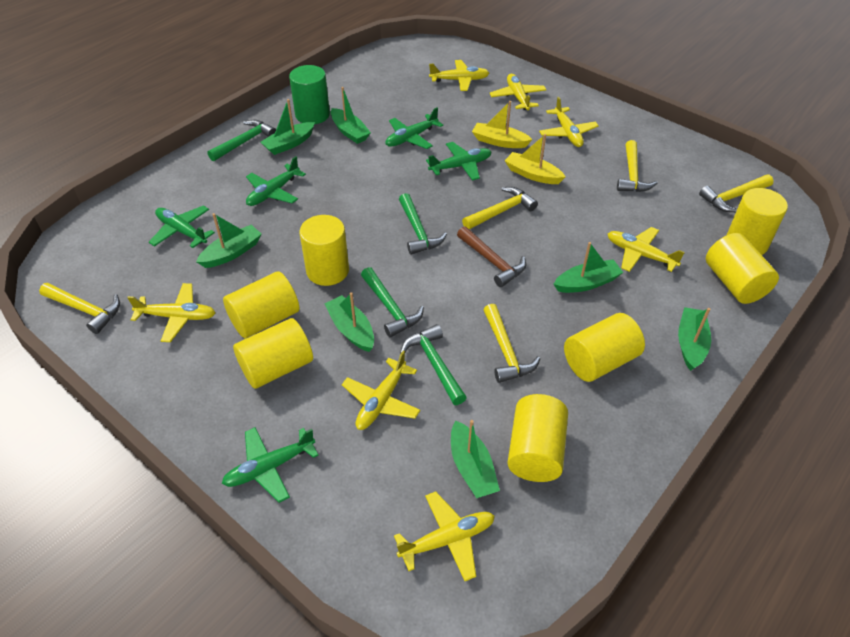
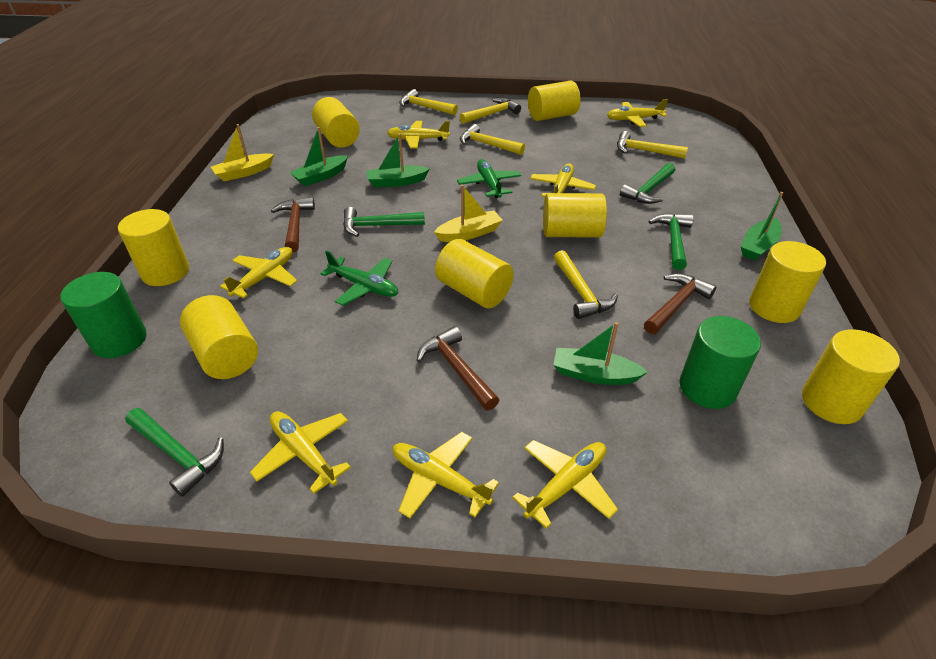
brown hammer: 1 -> 3
green boat: 7 -> 4
green cylinder: 1 -> 2
green plane: 5 -> 2
yellow cylinder: 7 -> 8

